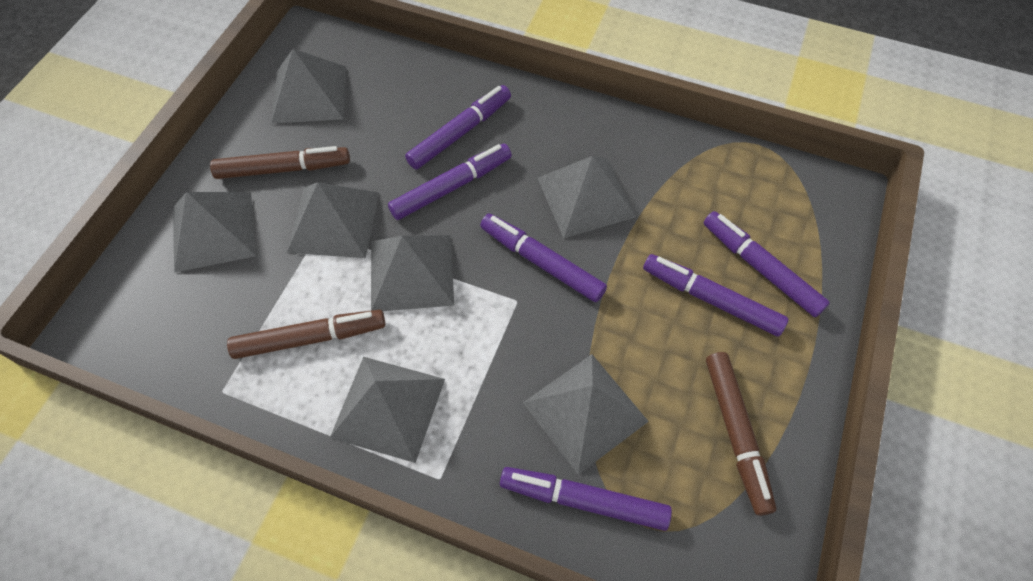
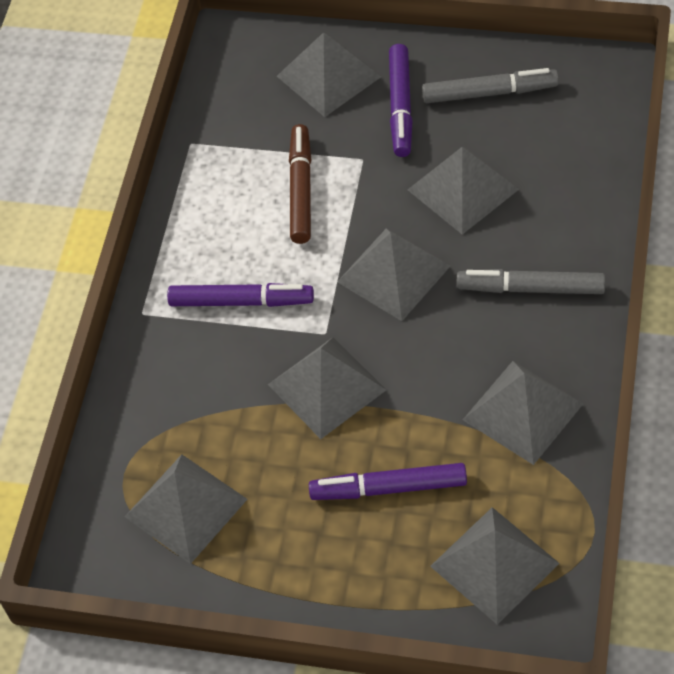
brown marker: 3 -> 1
grey marker: 0 -> 2
purple marker: 6 -> 3

